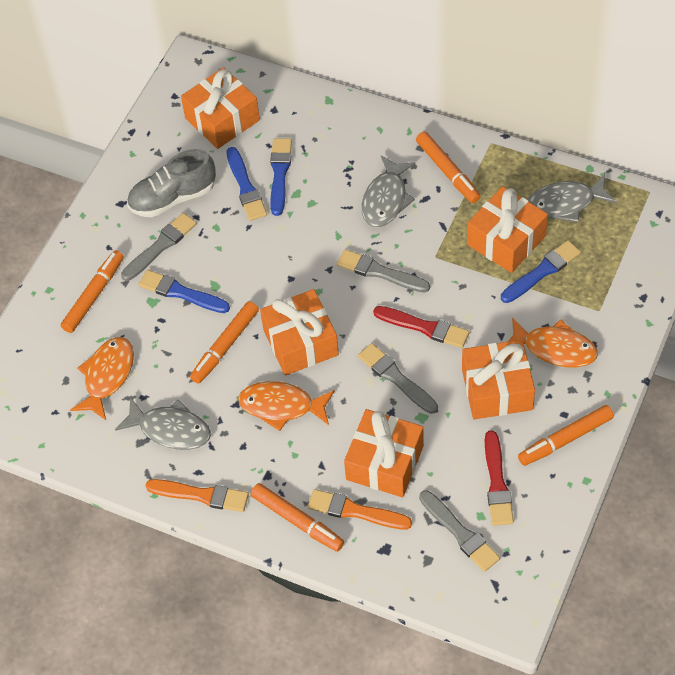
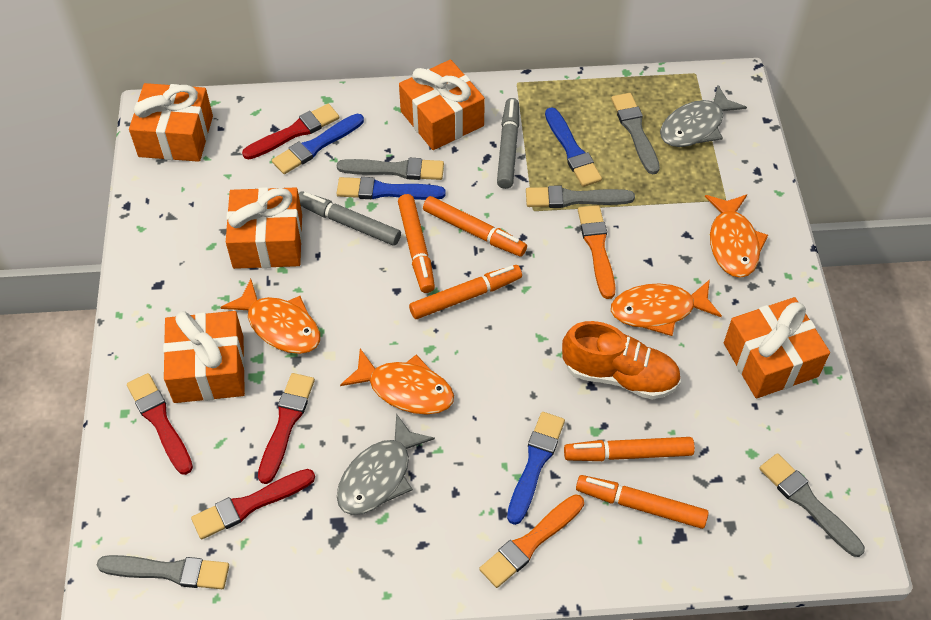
grey brush: 4 -> 5
grey fish: 3 -> 2
grey marker: 0 -> 2
grey shoe: 1 -> 0
orange fish: 3 -> 4
orange shoe: 0 -> 1
red brush: 2 -> 4

